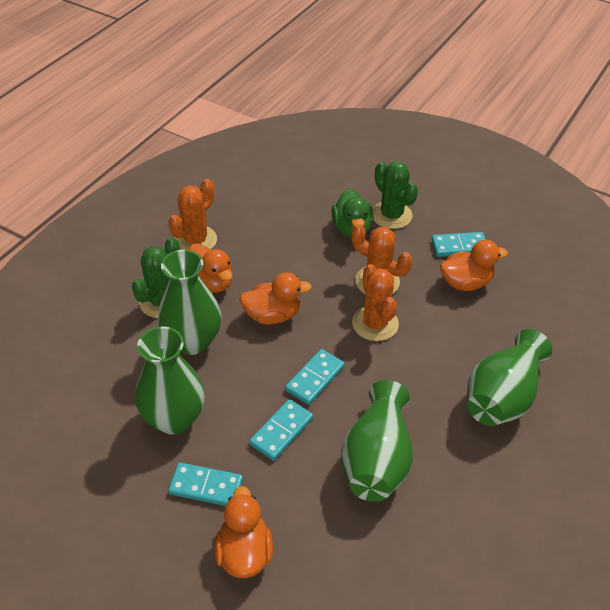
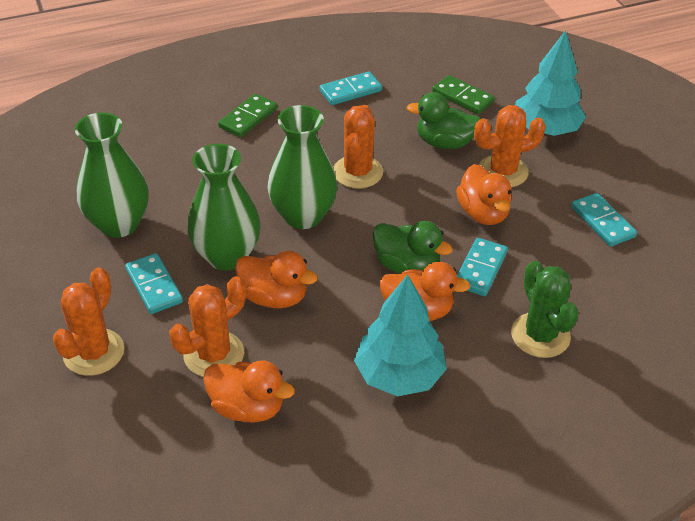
green cactus: 2 -> 1
green domino: 0 -> 2
green duck: 1 -> 2
green vase: 4 -> 3
orange cactus: 3 -> 4
turquoise tree: 0 -> 2

